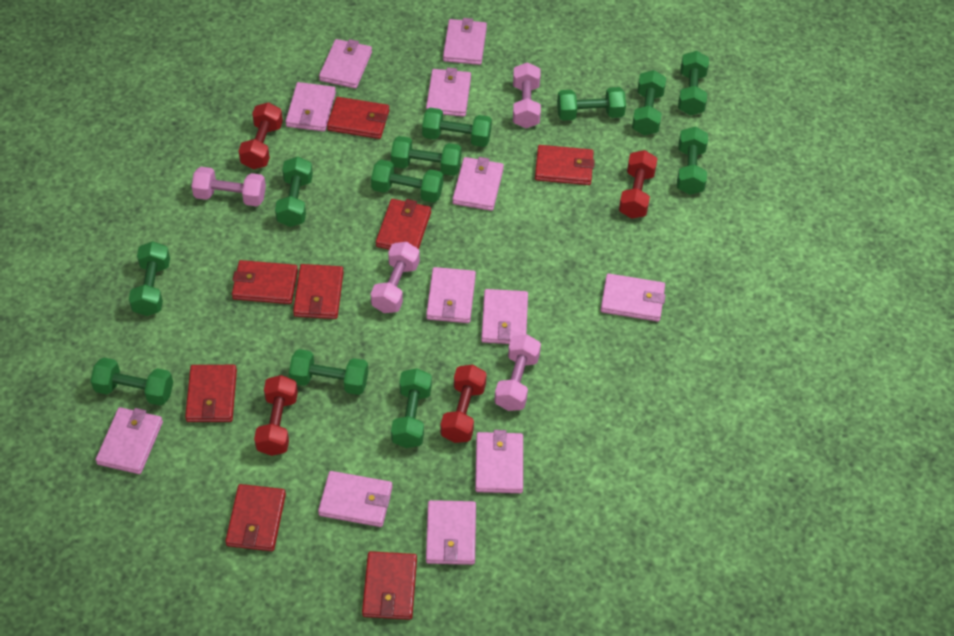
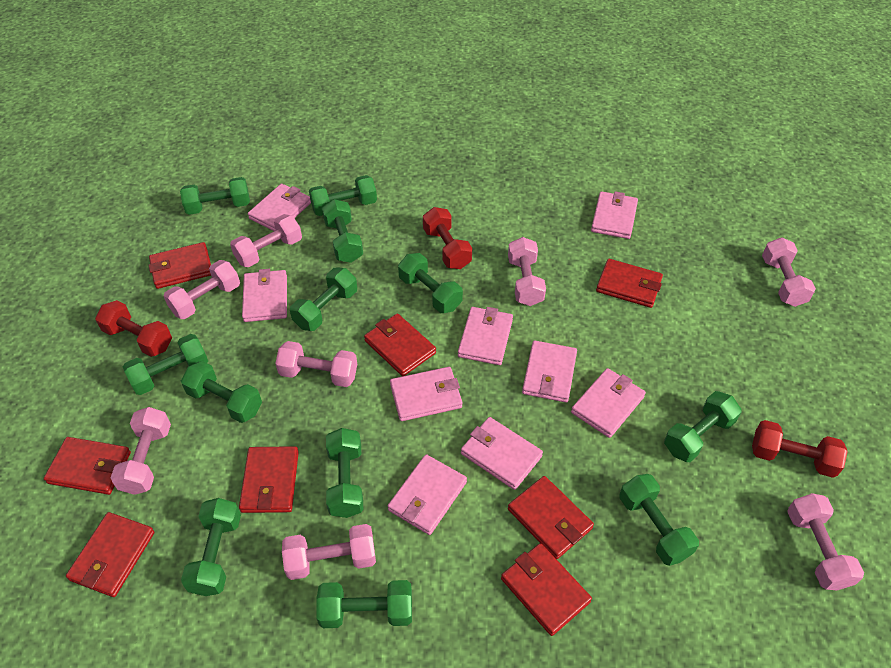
pink dumbbell: 4 -> 8
pink wallet: 12 -> 9
red dumbbell: 4 -> 3

